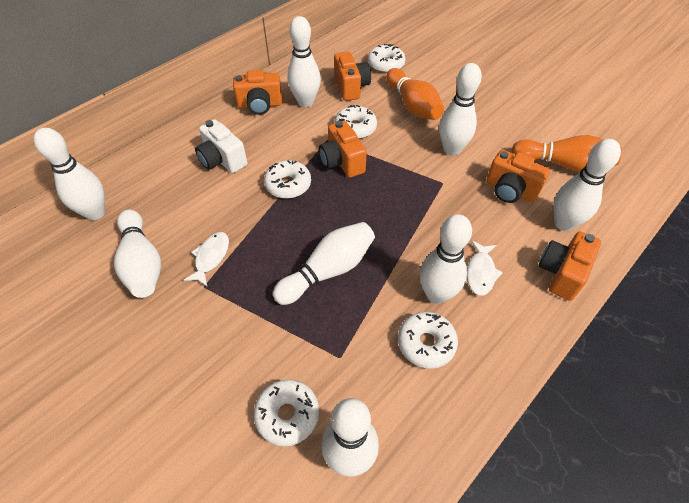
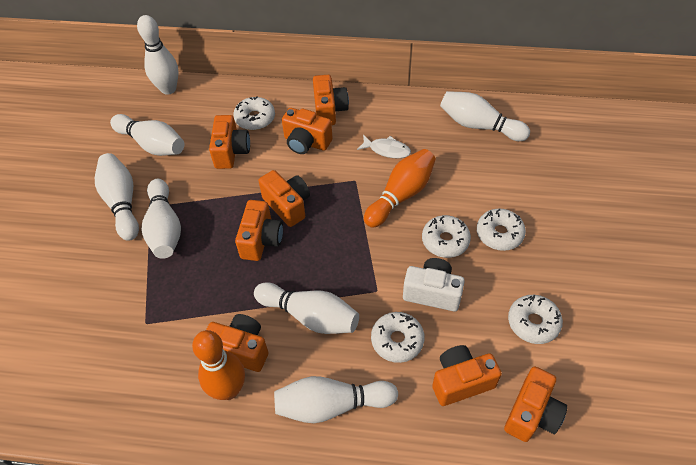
orange camera: 5 -> 8
white bowling pin: 8 -> 7
white fish: 2 -> 1

